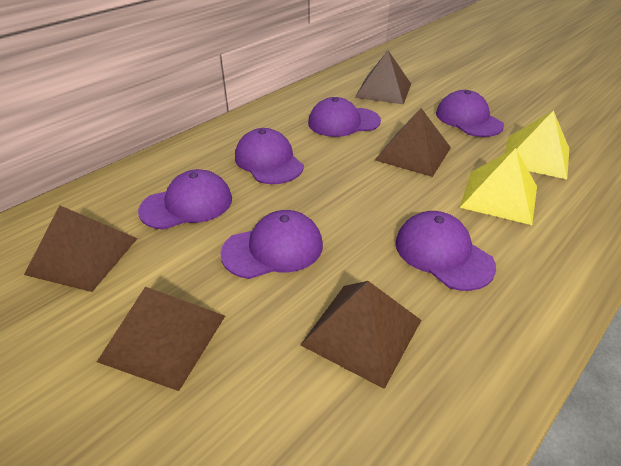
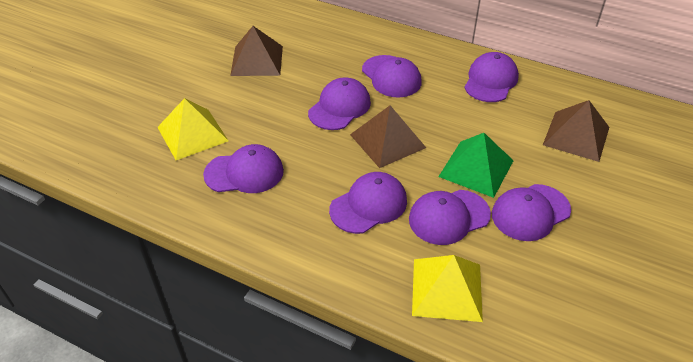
brown pyramid: 5 -> 3
green pyramid: 0 -> 1
purple cap: 6 -> 7

